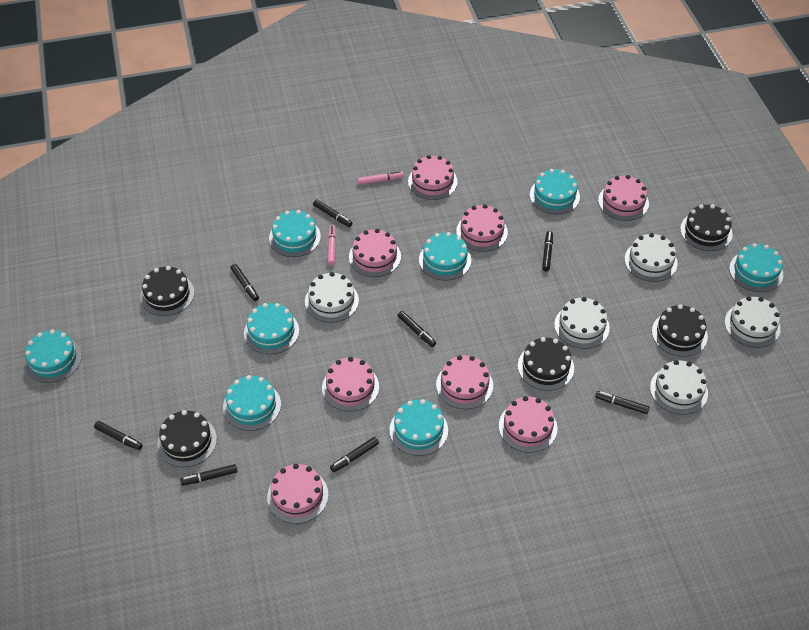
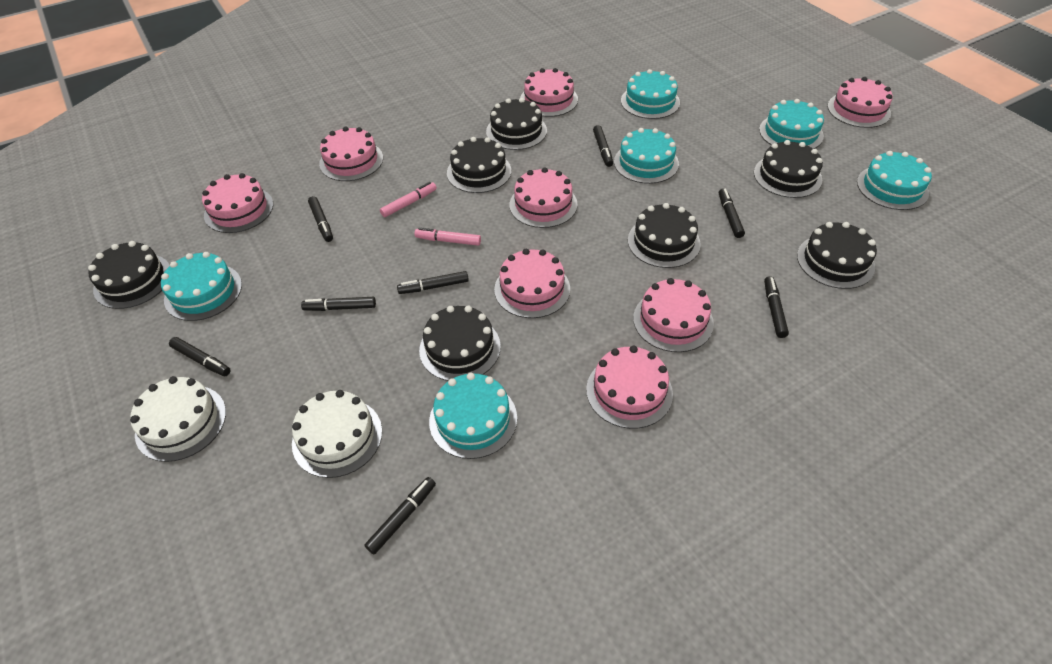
black cake: 5 -> 7
turquoise cake: 8 -> 6
white cake: 5 -> 2

